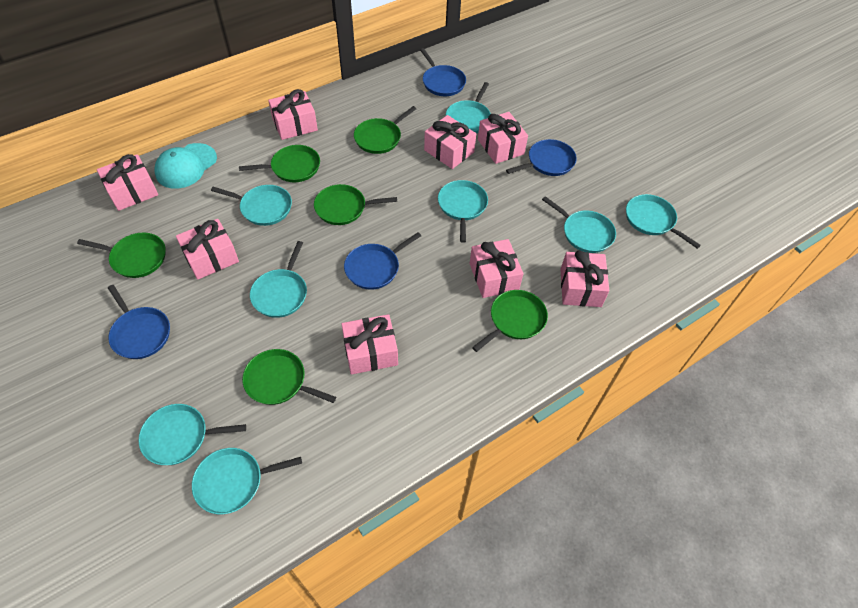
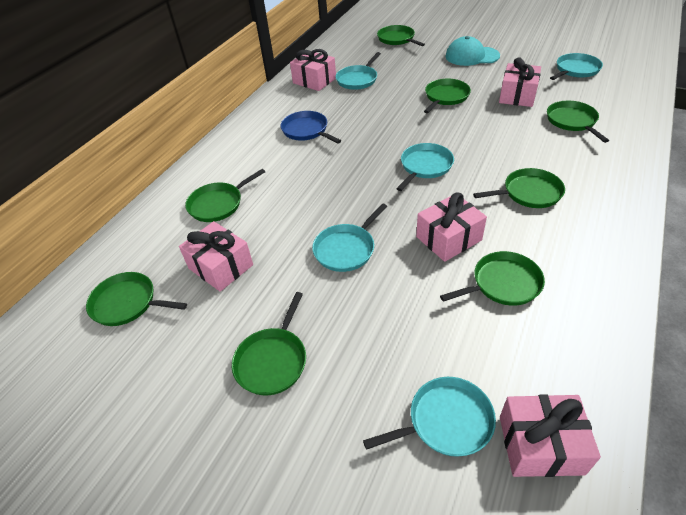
blue pan: 4 -> 1
green pan: 6 -> 8
pink gift: 8 -> 5
turquoise pan: 8 -> 5

